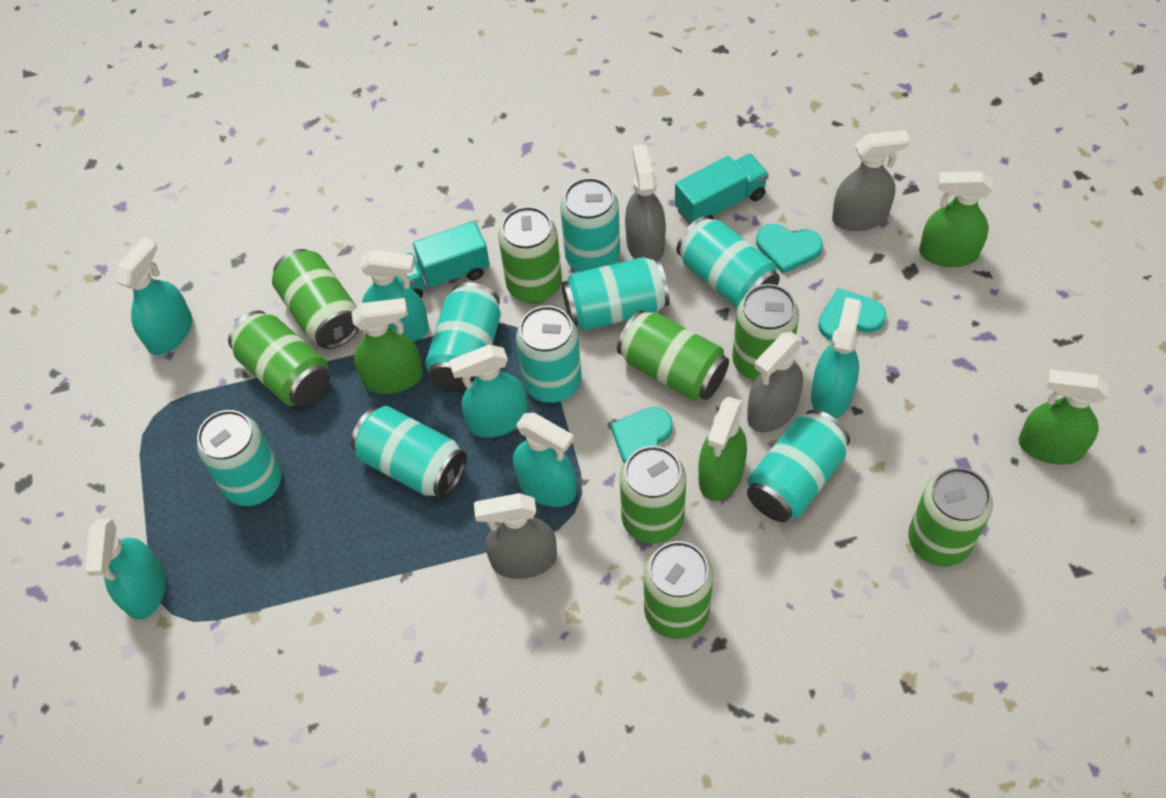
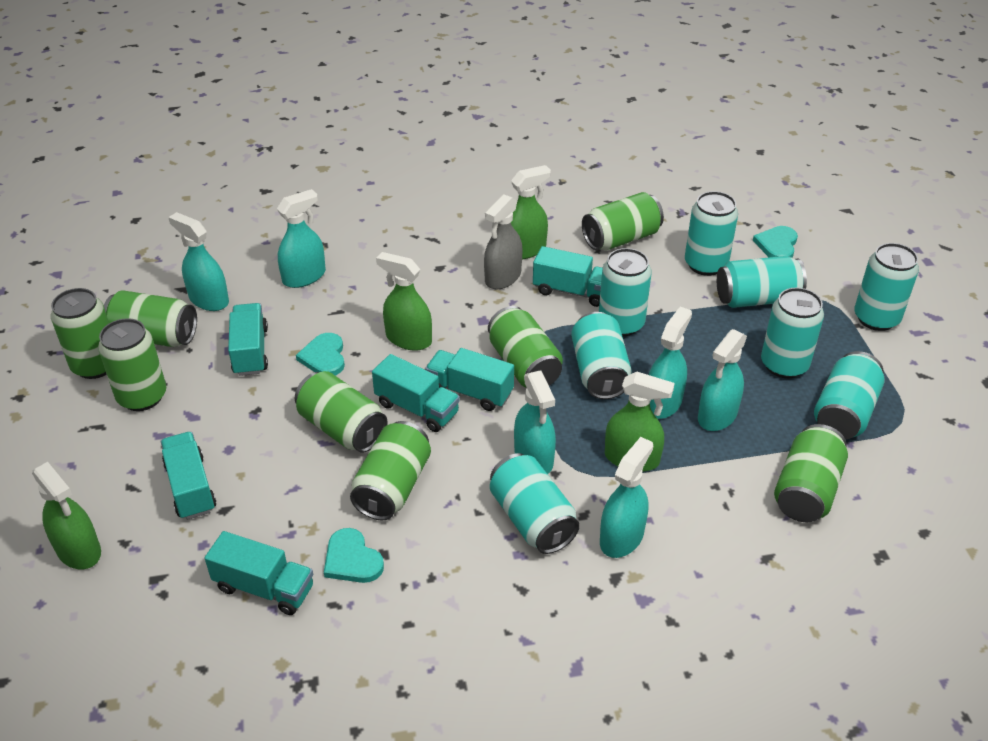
grey spray bottle: 4 -> 1
turquoise truck: 2 -> 6

